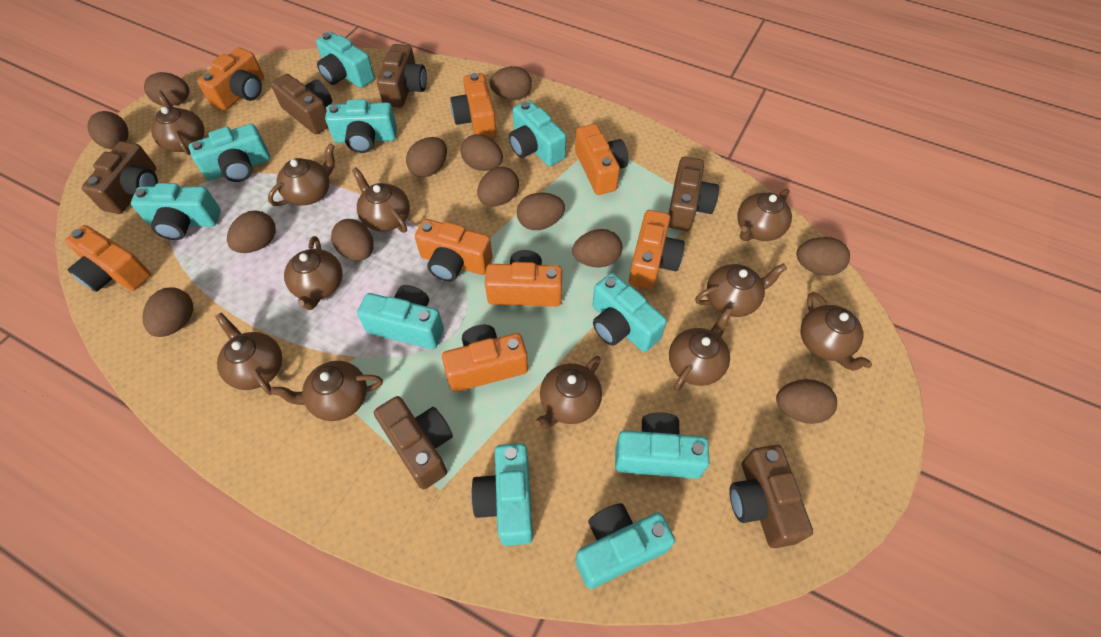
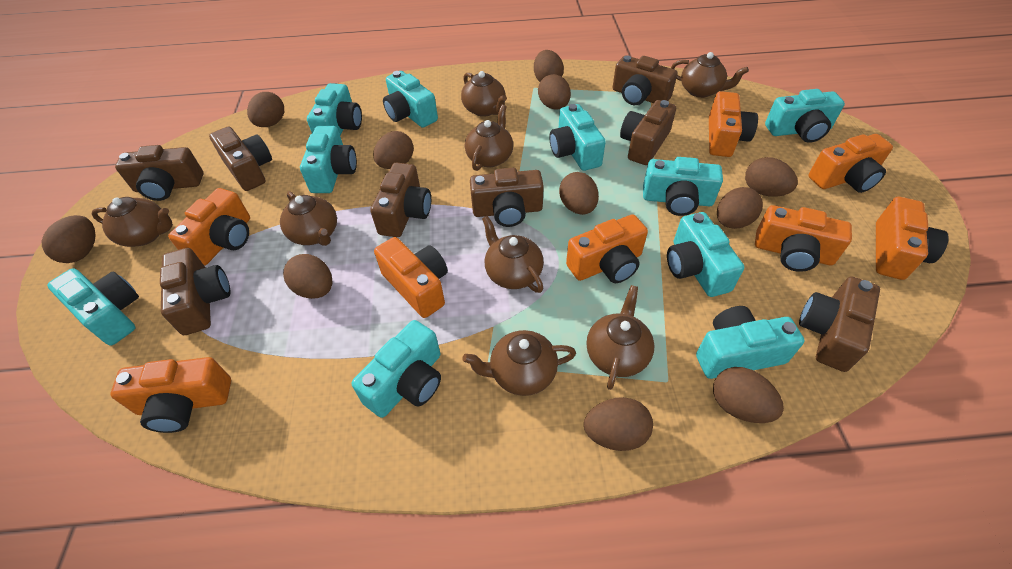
brown camera: 6 -> 8
brown egg: 13 -> 11
brown teapot: 11 -> 8

